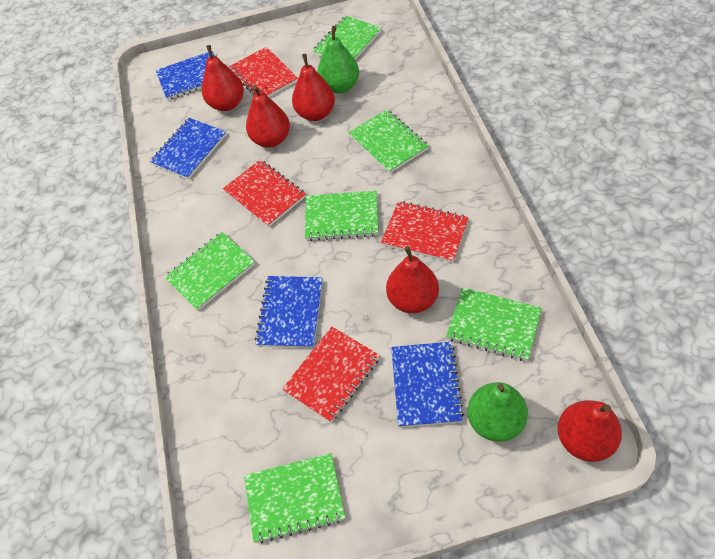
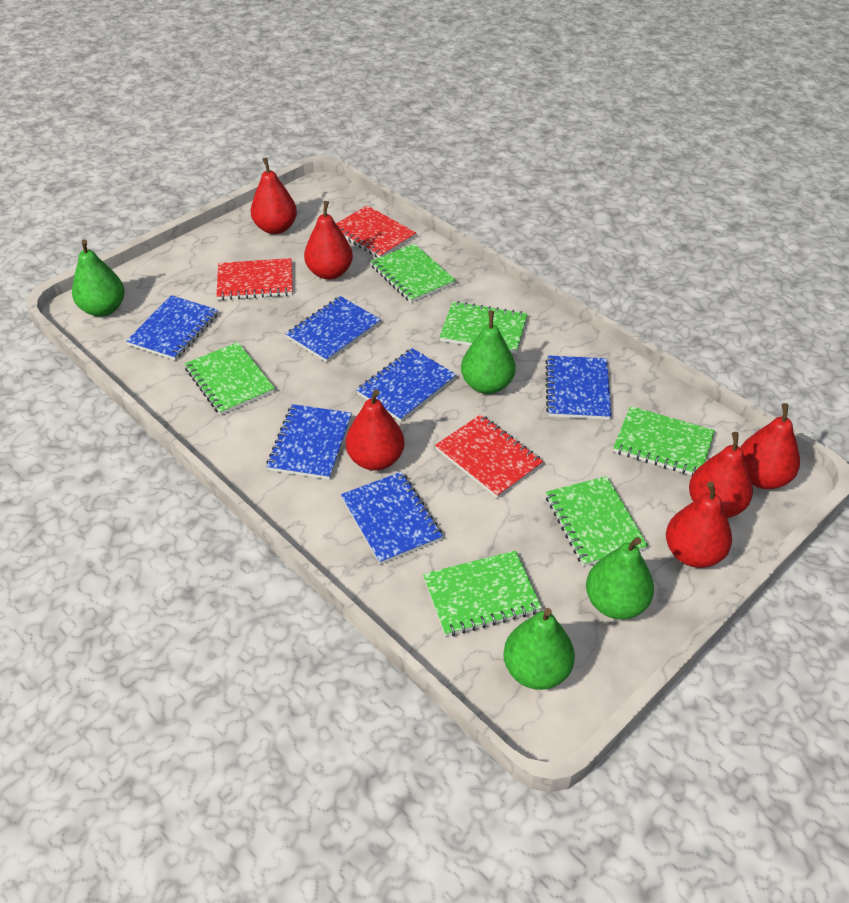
blue notebook: 4 -> 6
green pear: 2 -> 4
red notebook: 4 -> 3
red pear: 5 -> 6

